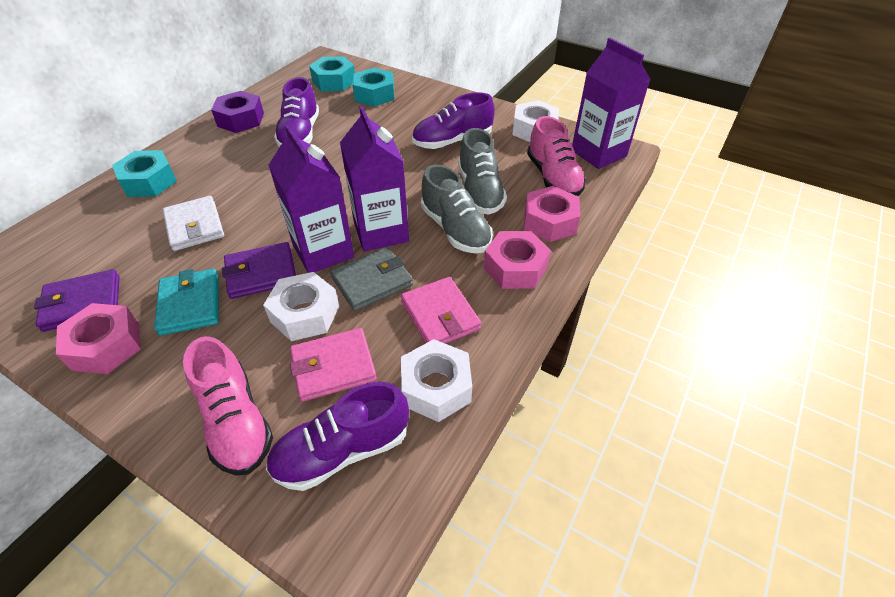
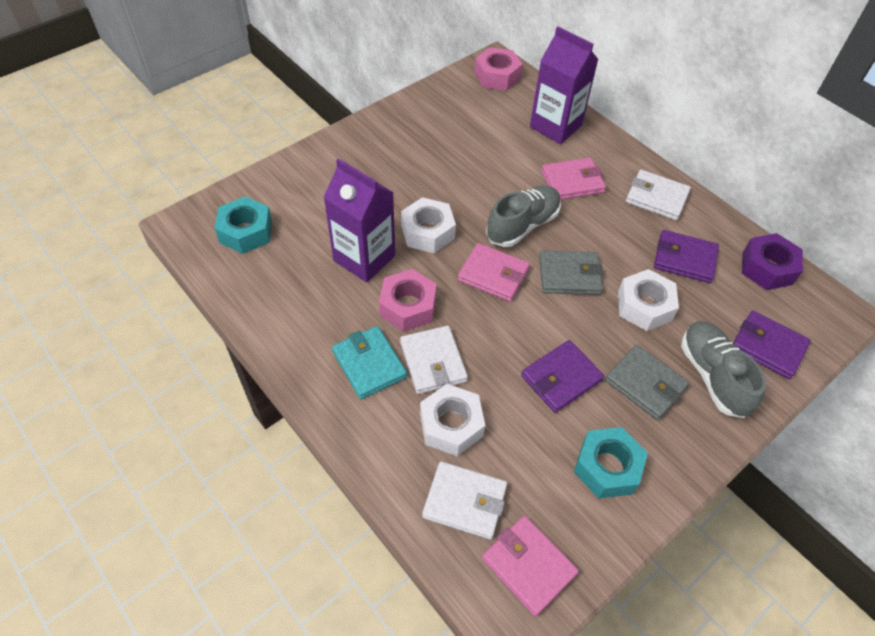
grey wallet: 1 -> 2
pink nut: 3 -> 2
pink shoe: 2 -> 0
pink wallet: 2 -> 3
purple carton: 3 -> 2
purple shoe: 3 -> 0
purple wallet: 2 -> 3
turquoise nut: 3 -> 2
white wallet: 1 -> 3

